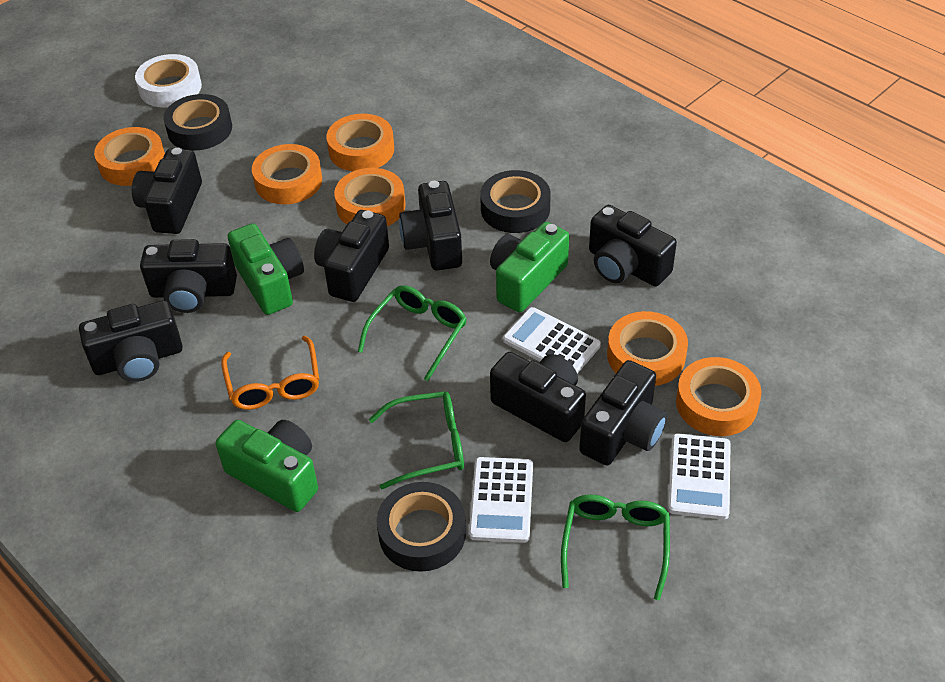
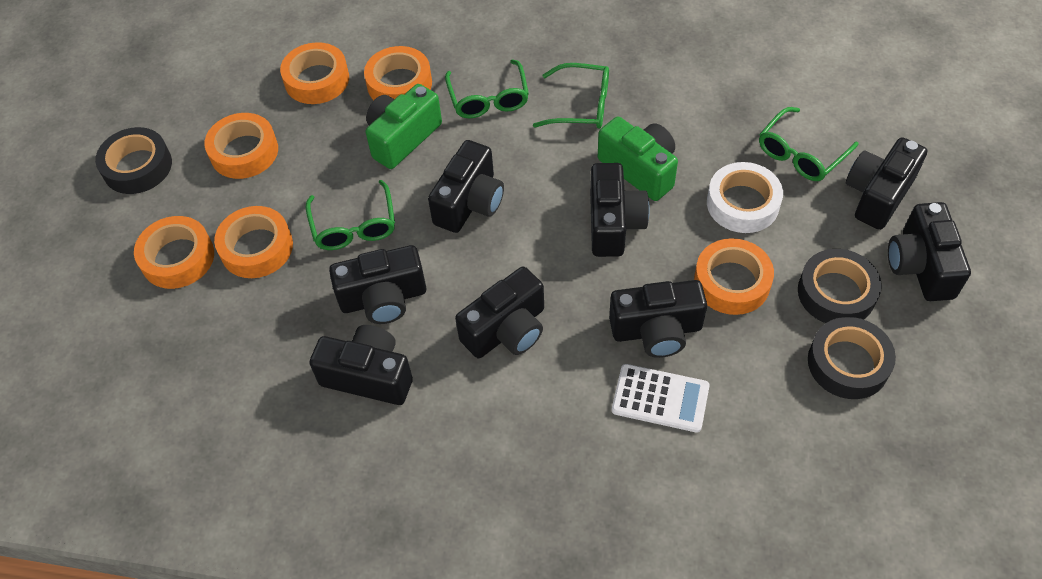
green camera: 3 -> 2
green glasses: 3 -> 4
orange glasses: 1 -> 0
white calculator: 3 -> 1

